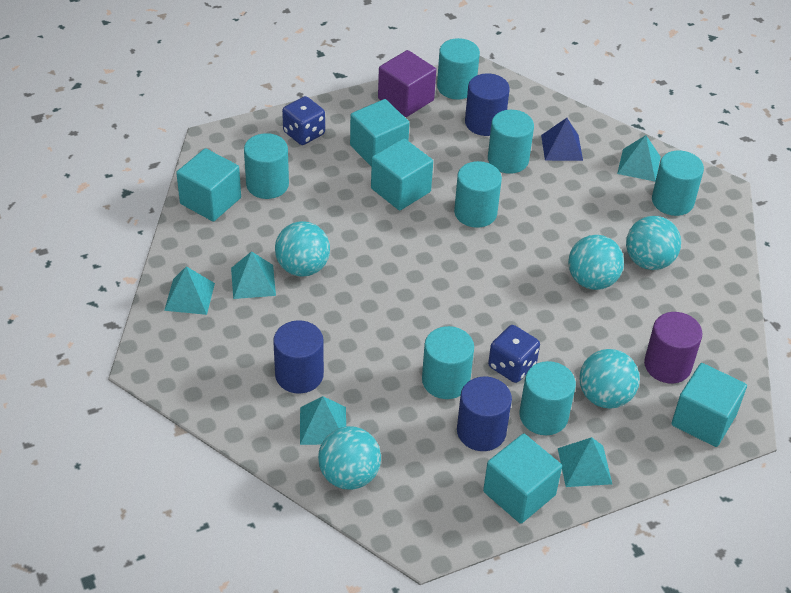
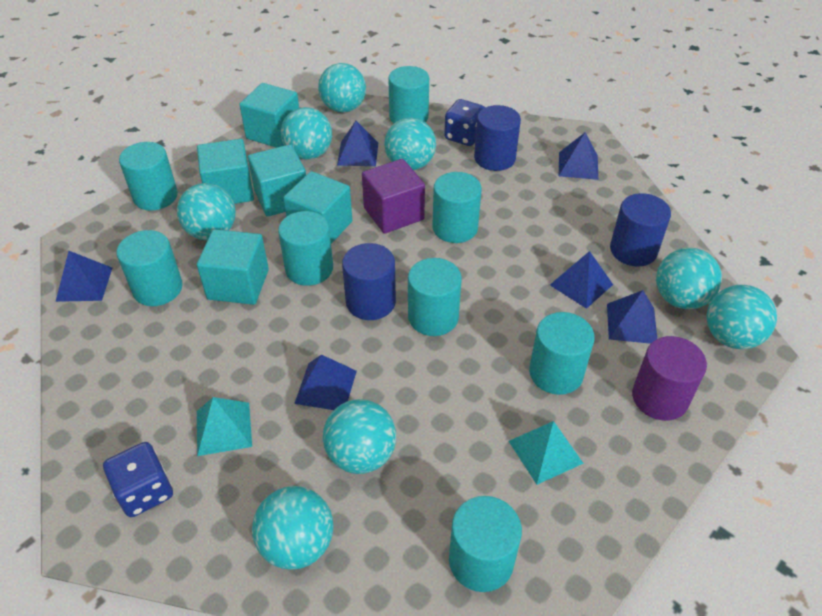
blue pyramid: 1 -> 6
turquoise ball: 5 -> 8
turquoise cylinder: 7 -> 8
turquoise pyramid: 5 -> 2

